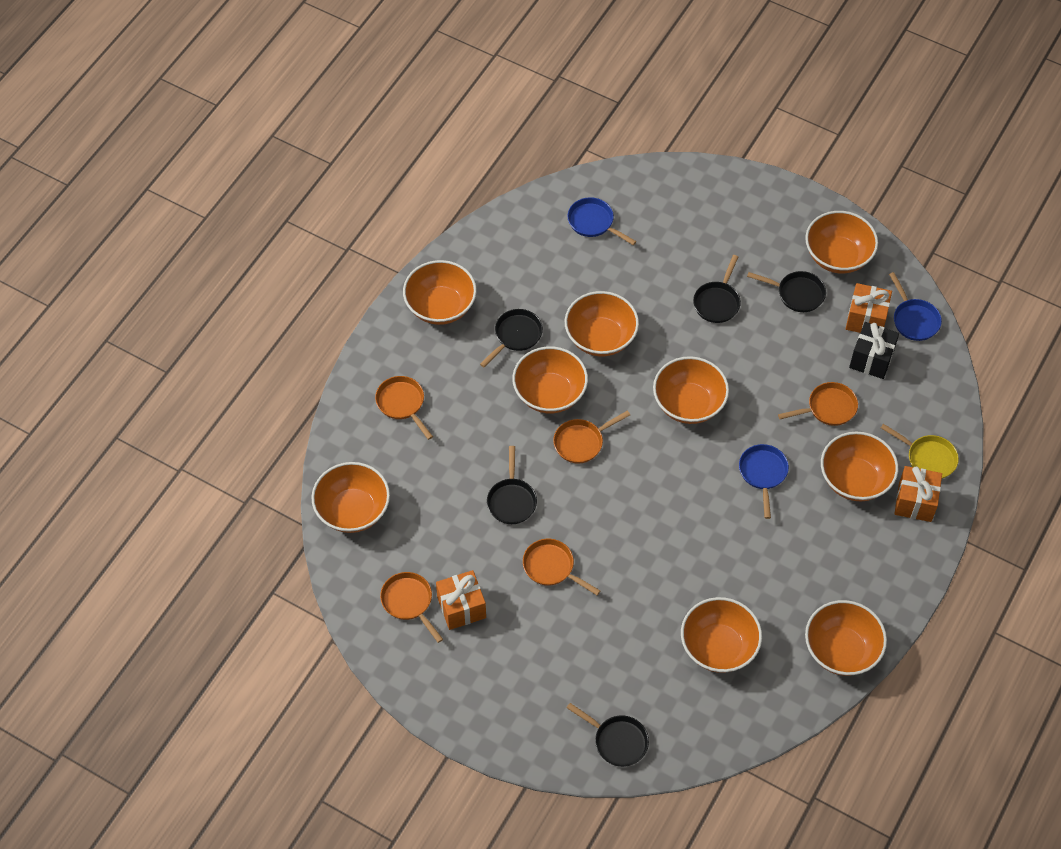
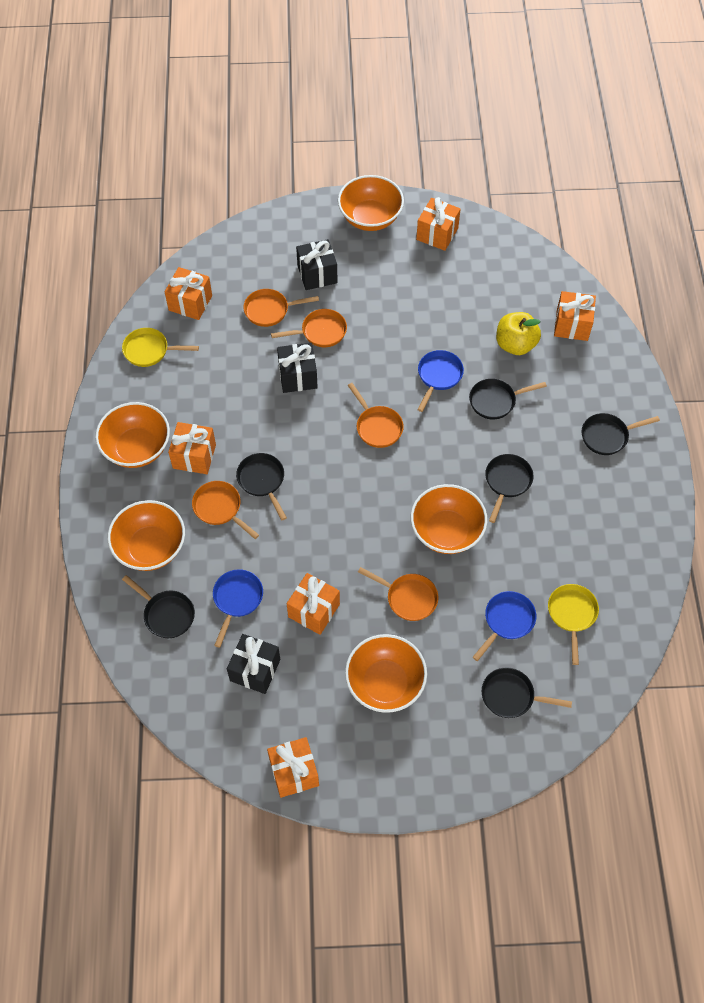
black gift: 1 -> 3
black pan: 5 -> 6
orange bowl: 9 -> 5
orange gift: 3 -> 6
yellow apple: 0 -> 1
yellow pan: 1 -> 2

